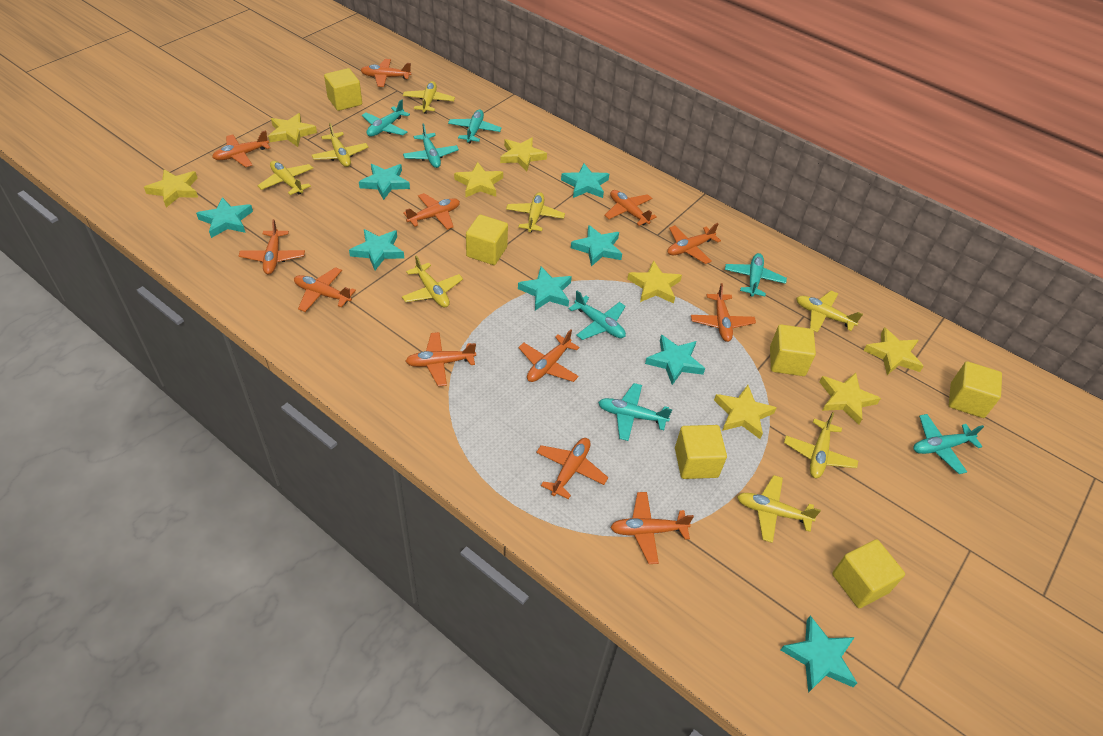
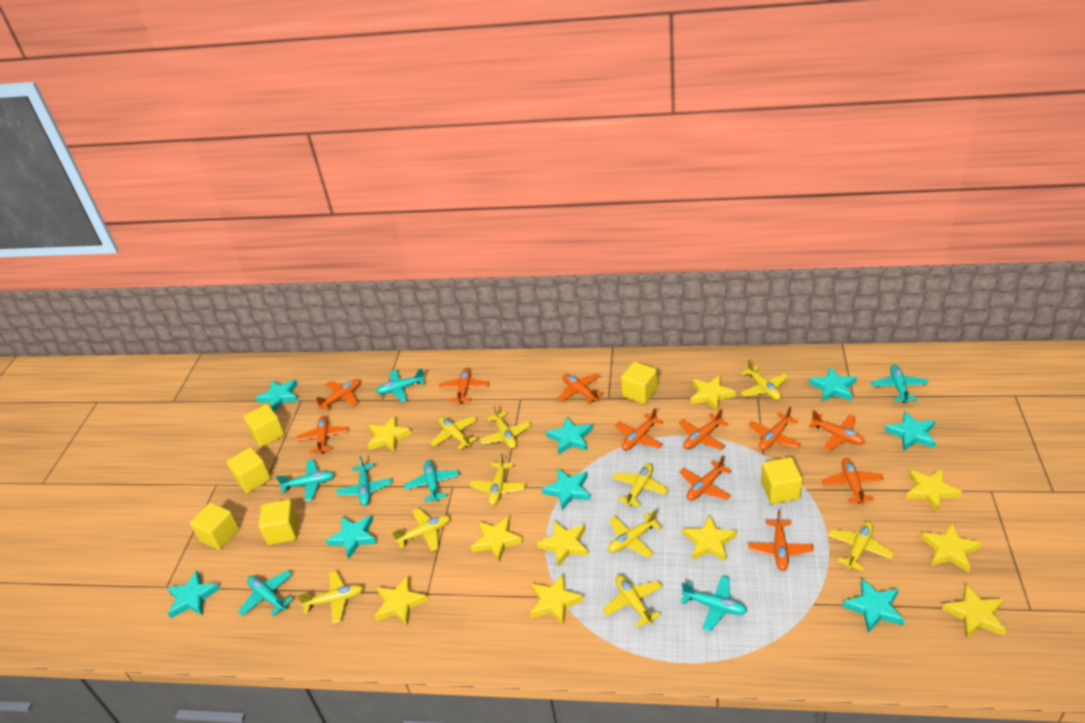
orange plane: 12 -> 11
yellow plane: 8 -> 10
yellow star: 8 -> 10

